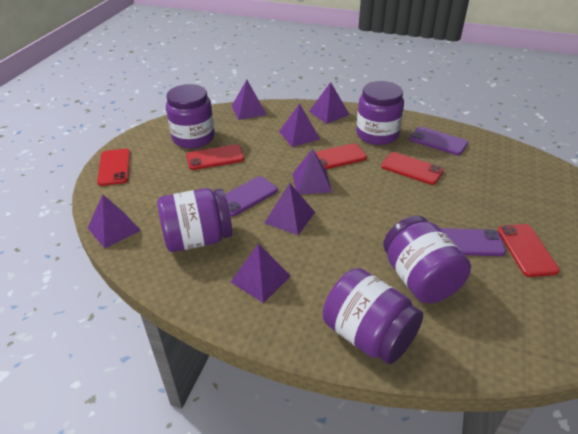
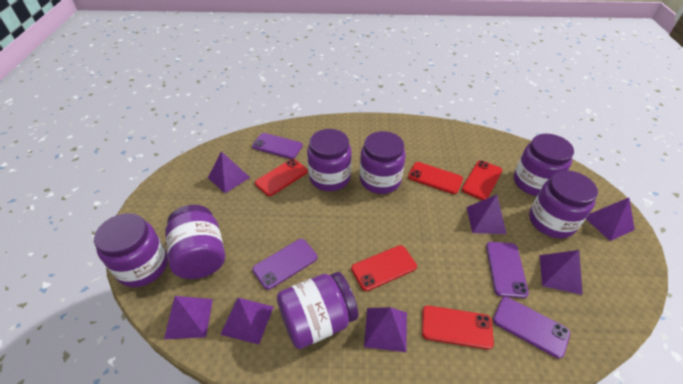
purple jar: 5 -> 7
purple phone: 3 -> 4

